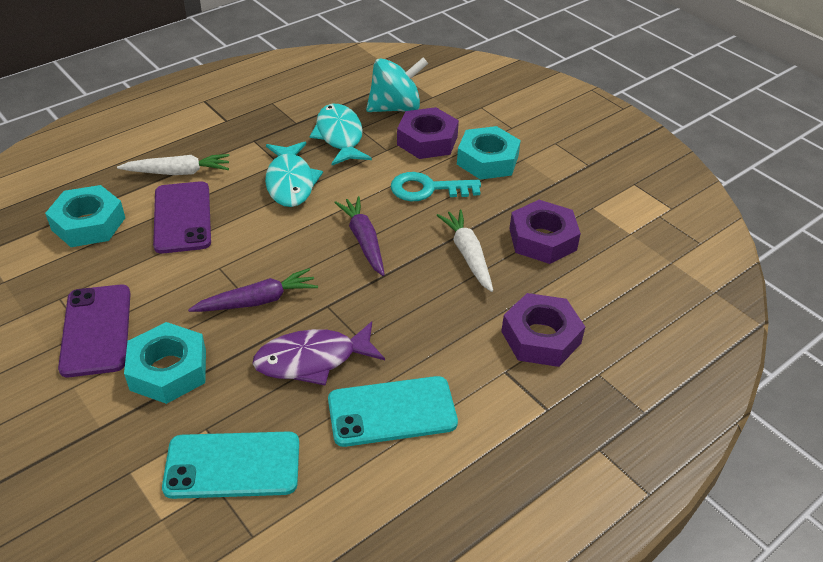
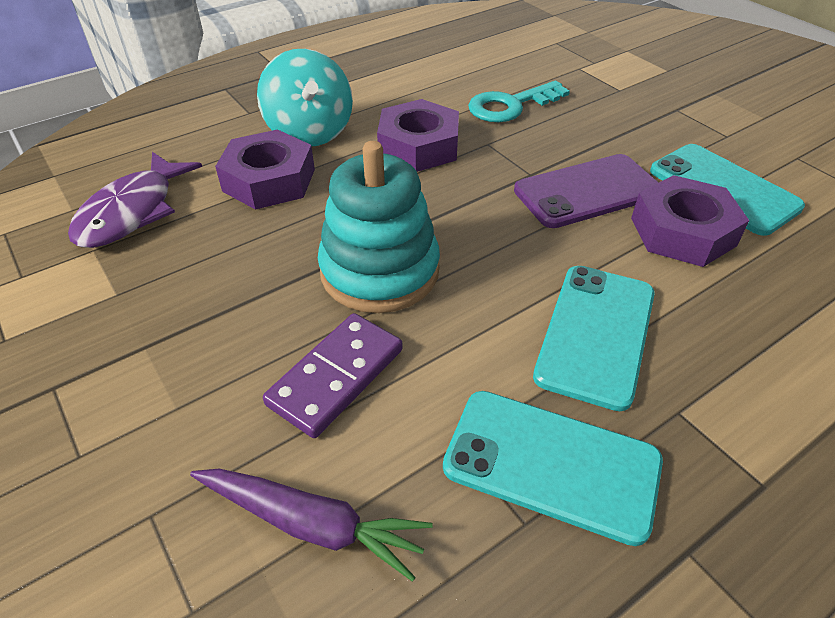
purple carrot: 2 -> 1
purple domino: 0 -> 1
purple phone: 2 -> 1
turquoise fish: 2 -> 0
turquoise nut: 3 -> 0
turquoise phone: 2 -> 3
turquoise stacking toy: 0 -> 1
white carrot: 2 -> 0

